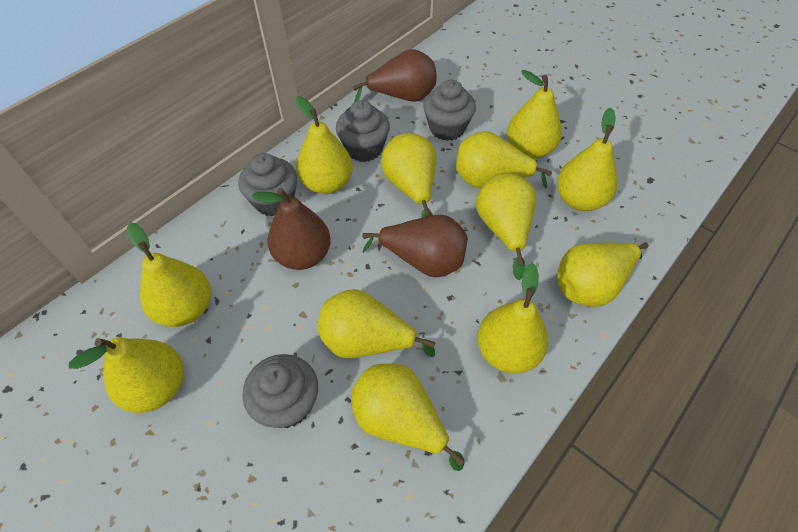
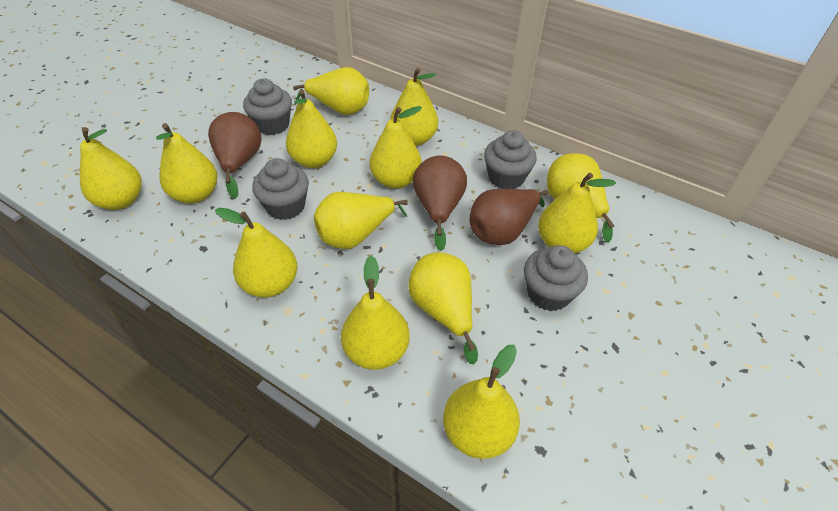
yellow pear: 12 -> 13

